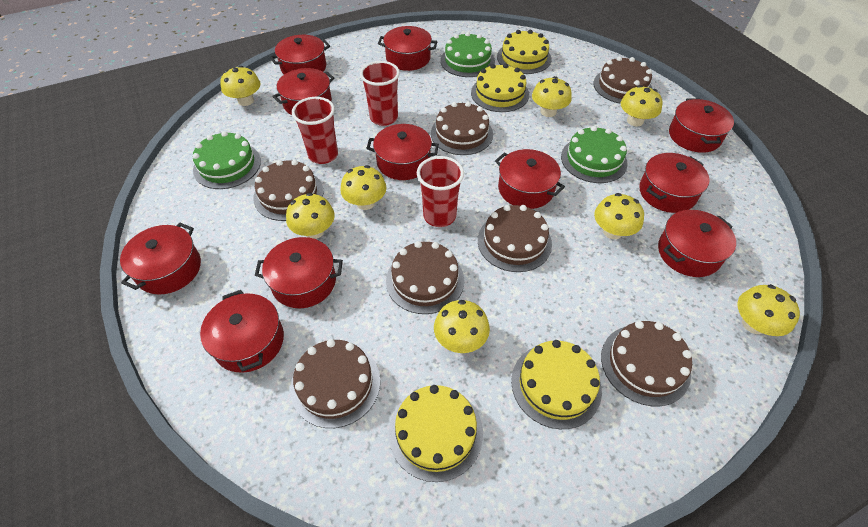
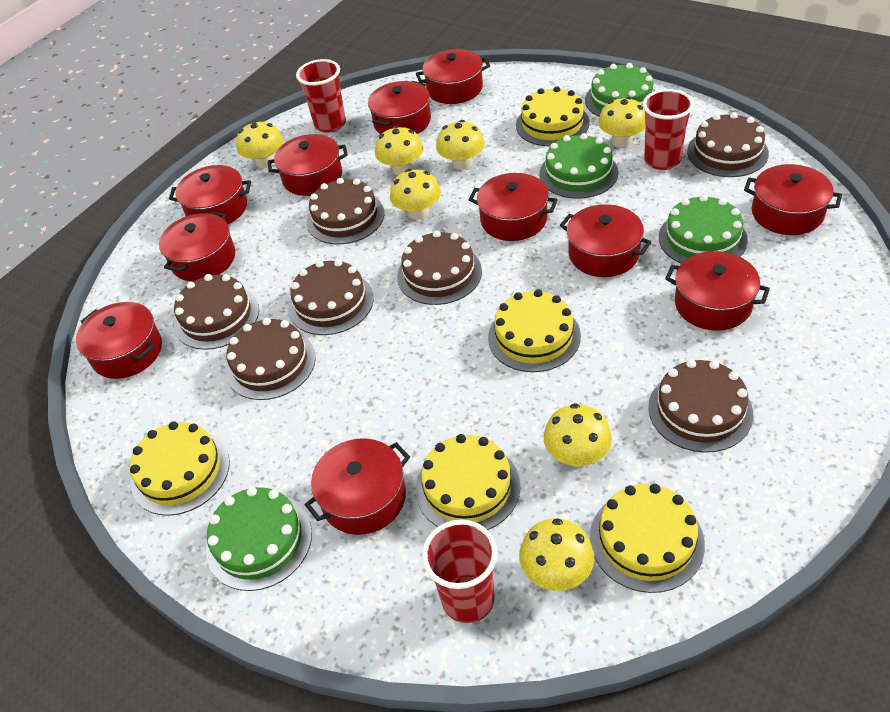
green cake: 3 -> 4
yellow cake: 4 -> 5
yellow mushroom: 8 -> 7

